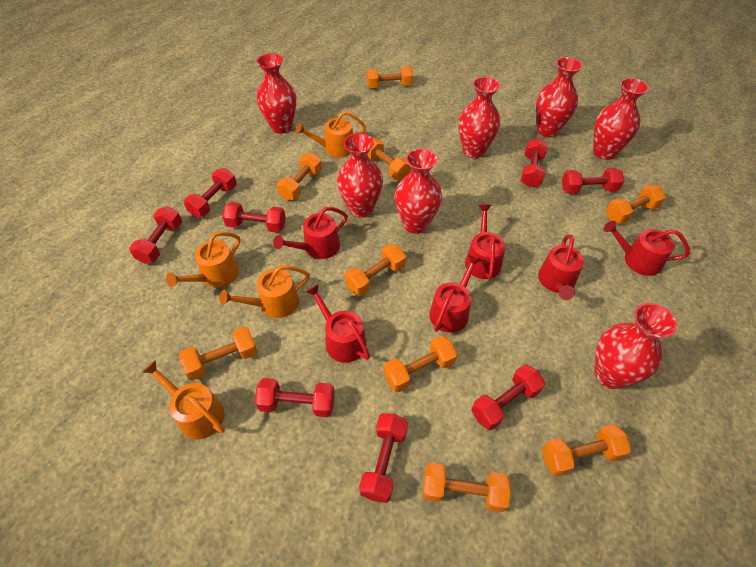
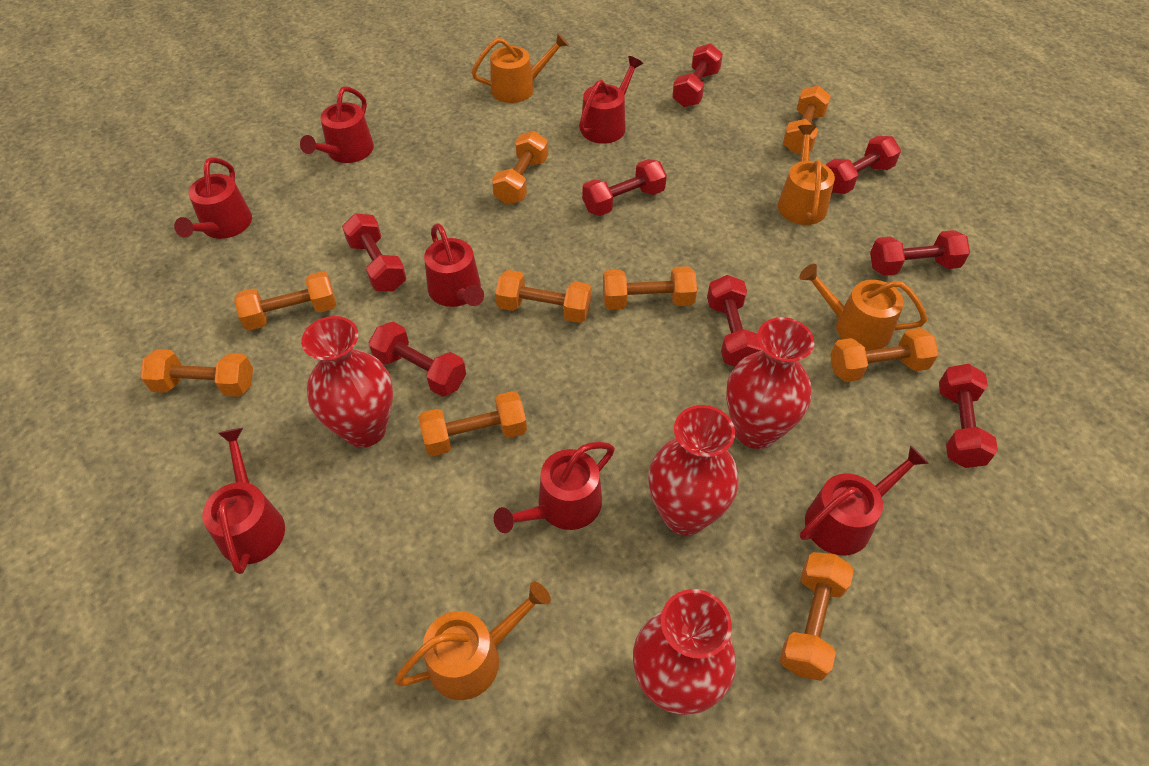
red vase: 7 -> 4
red watering can: 6 -> 7

